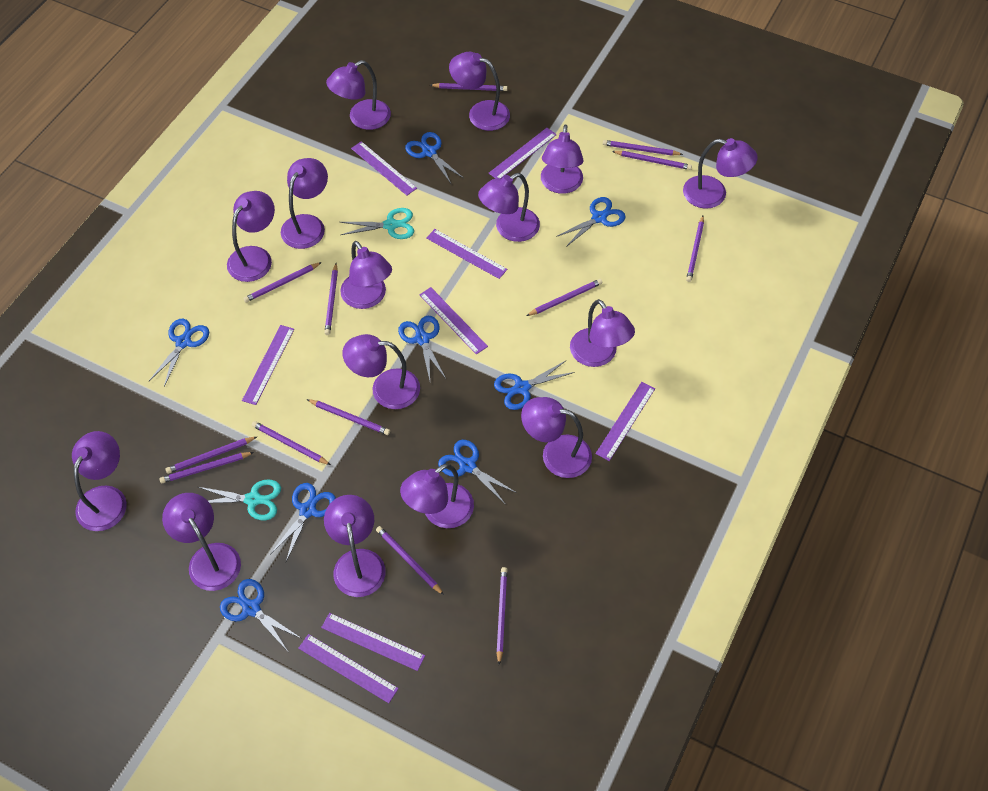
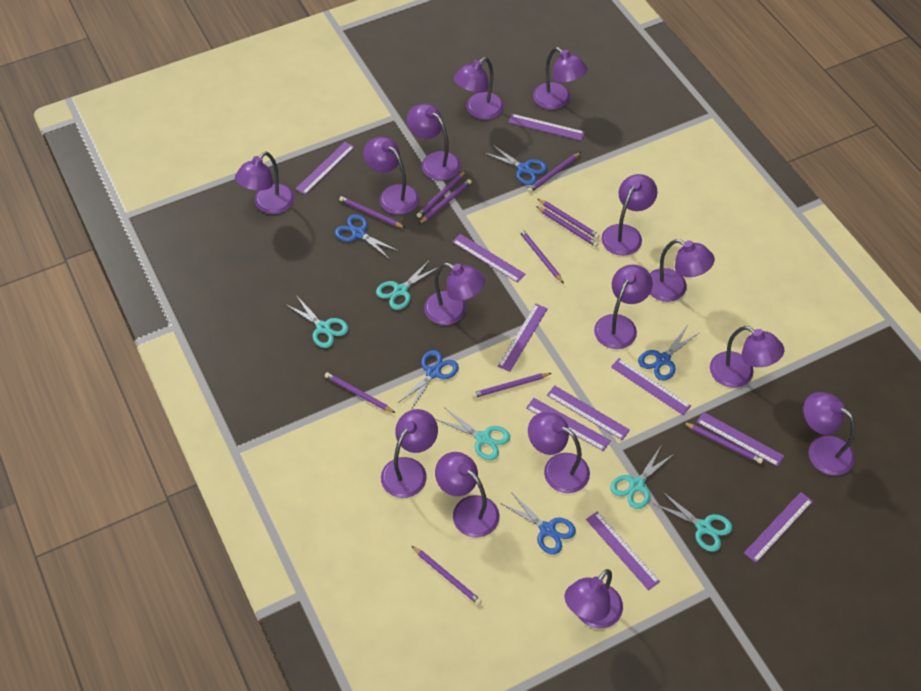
blue scissors: 8 -> 5
purple pencil: 13 -> 11
purple ruler: 8 -> 10
turquoise scissors: 2 -> 5

